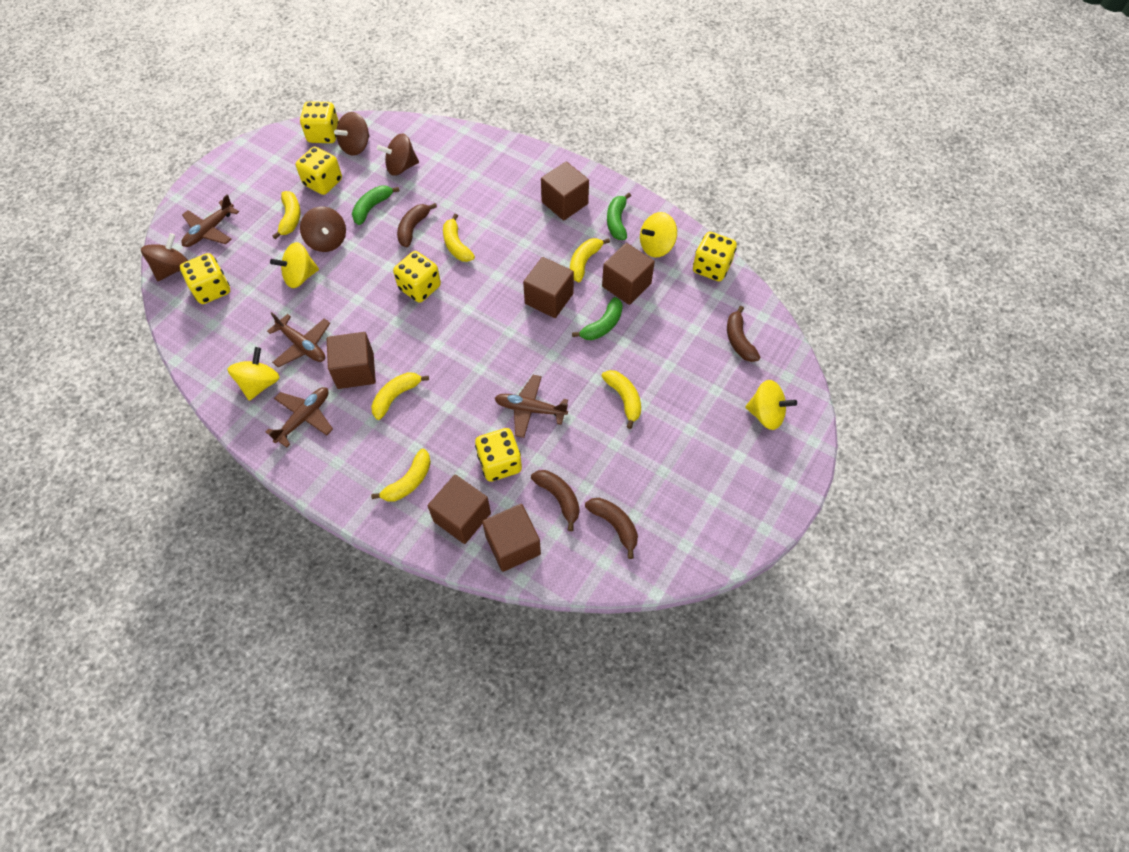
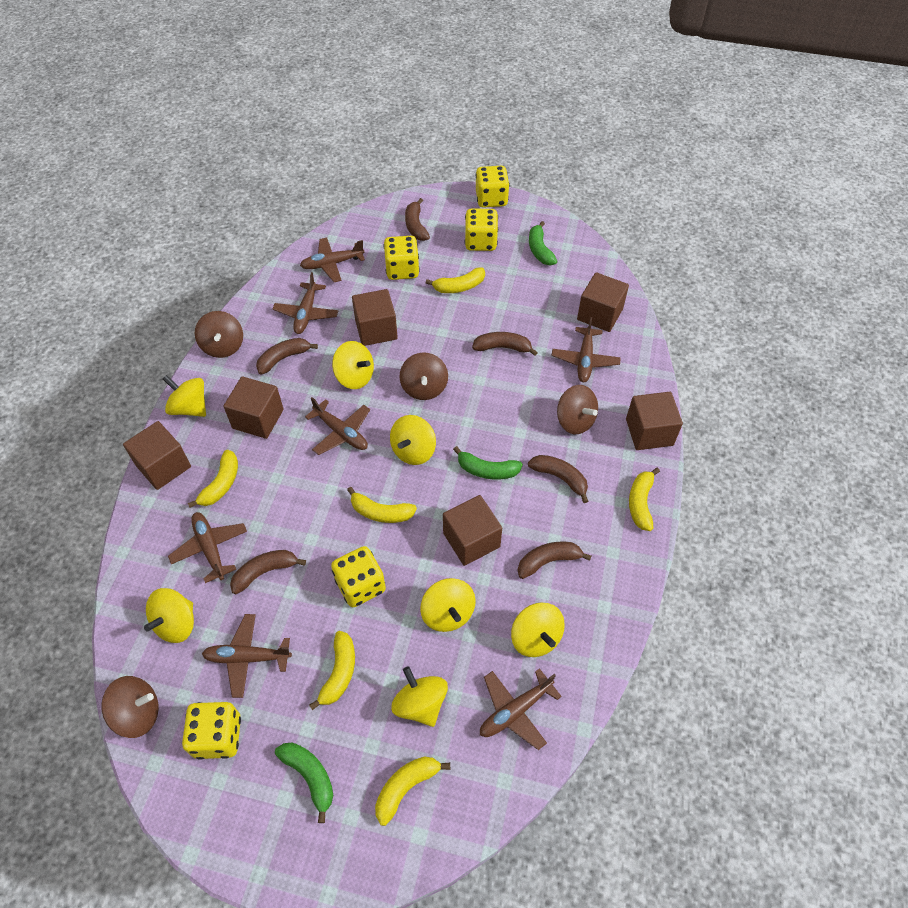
brown banana: 4 -> 6
brown plane: 4 -> 7
yellow dice: 6 -> 5
yellow spinning top: 4 -> 7

